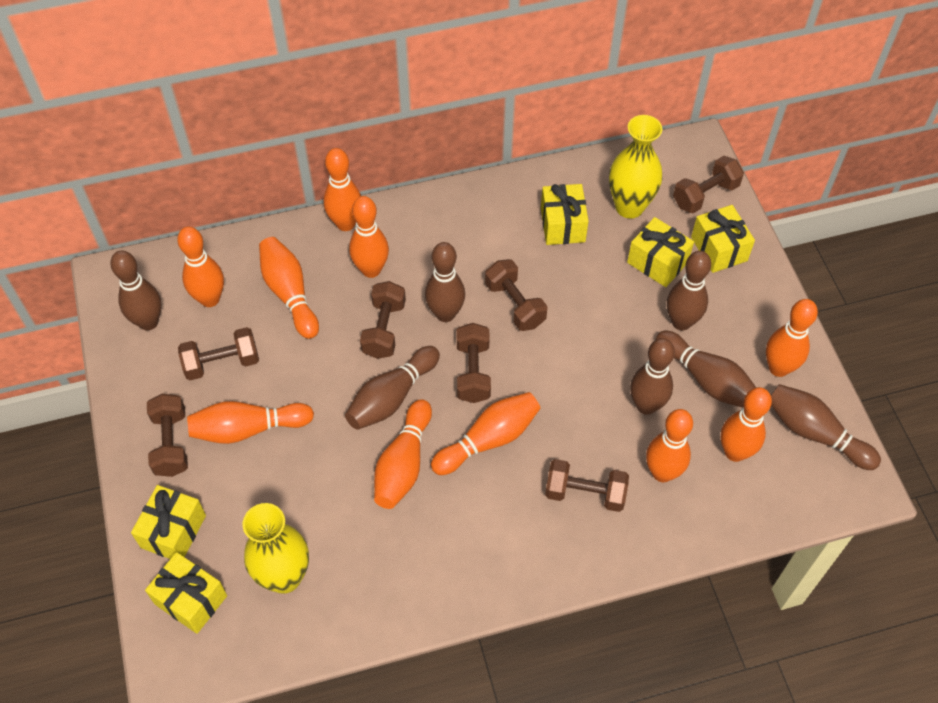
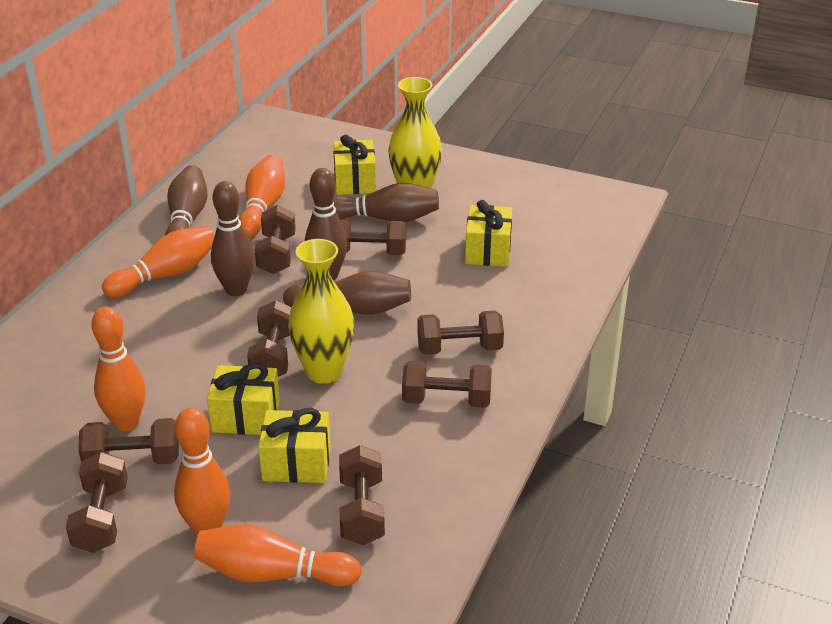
brown bowling pin: 7 -> 5
brown dumbbell: 7 -> 8
orange bowling pin: 10 -> 5
yellow gift: 5 -> 4

